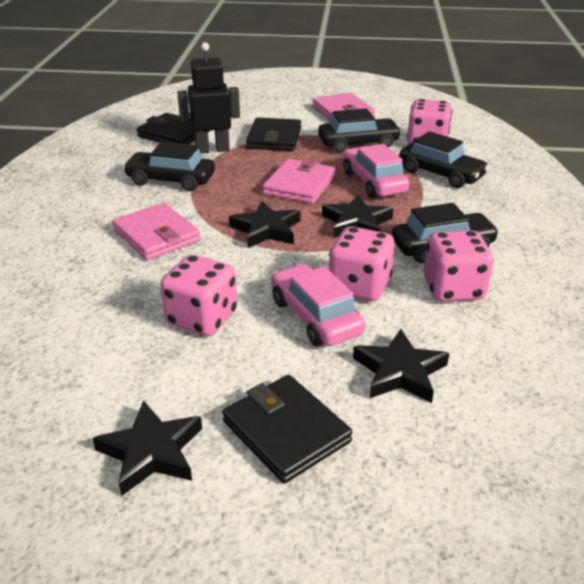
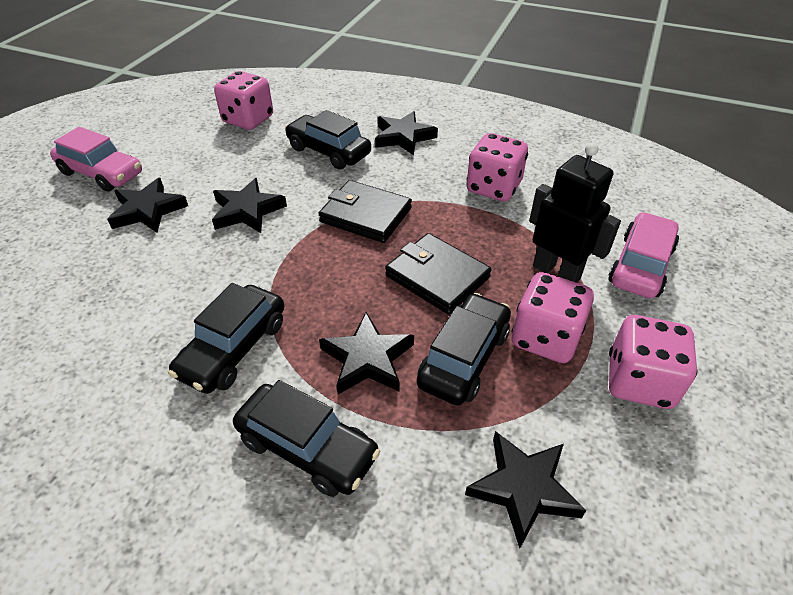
black star: 4 -> 5
black wallet: 3 -> 2
pink wallet: 3 -> 0

